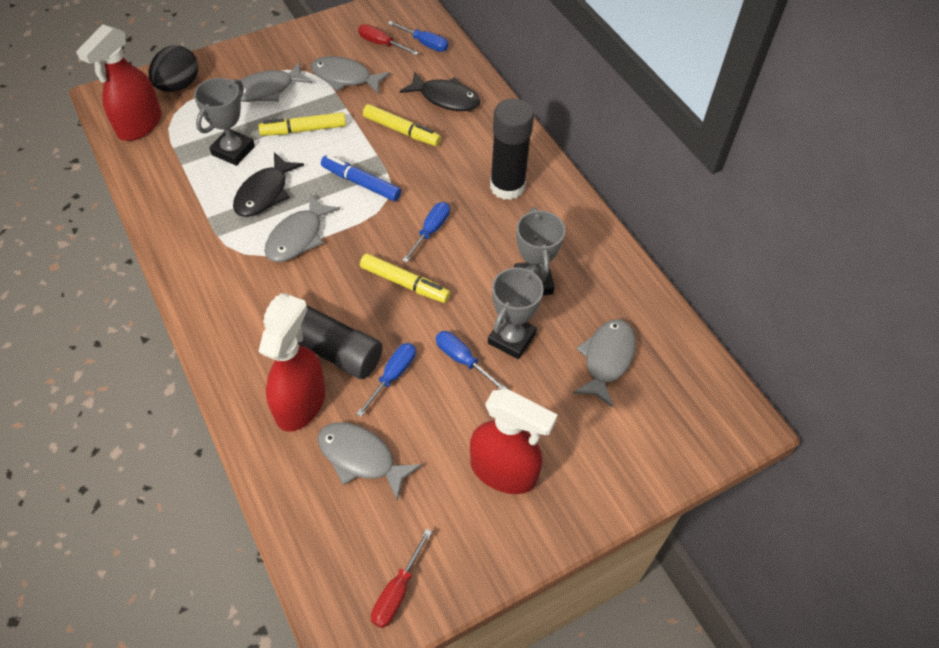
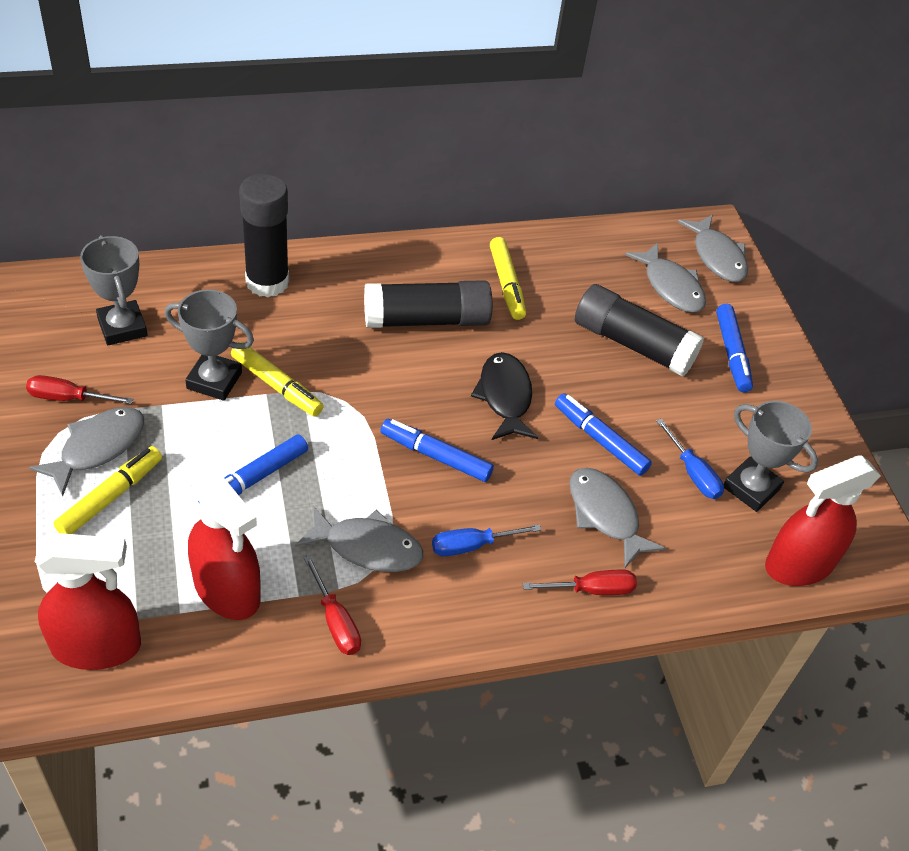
black egg: 1 -> 0
black fish: 2 -> 1
black glue stick: 2 -> 3
blue marker: 1 -> 4
blue screwdriver: 4 -> 2
red screwdriver: 2 -> 3

